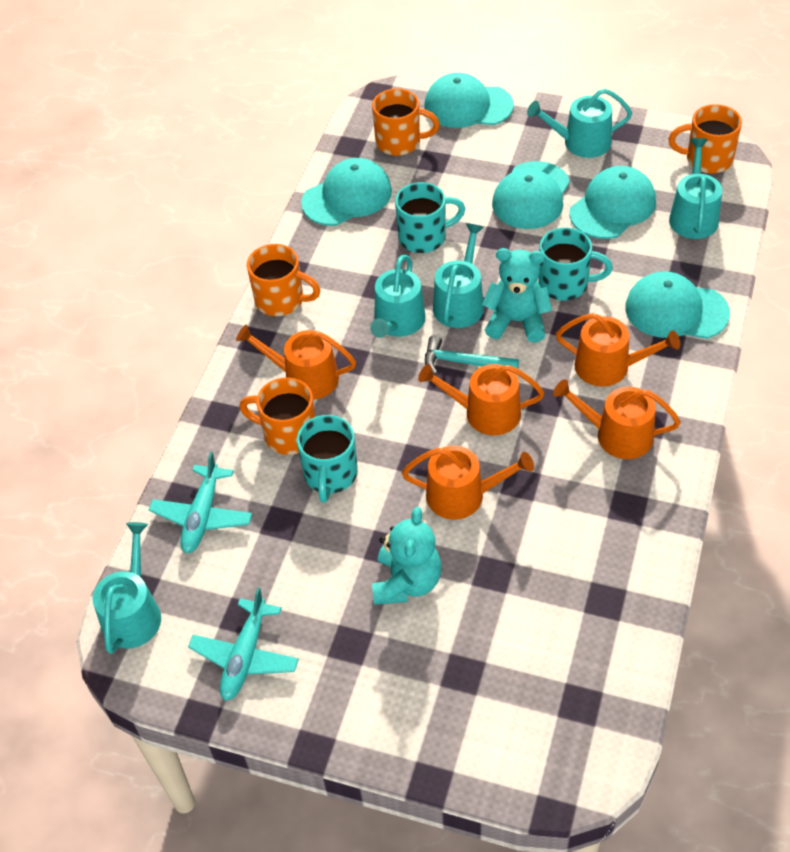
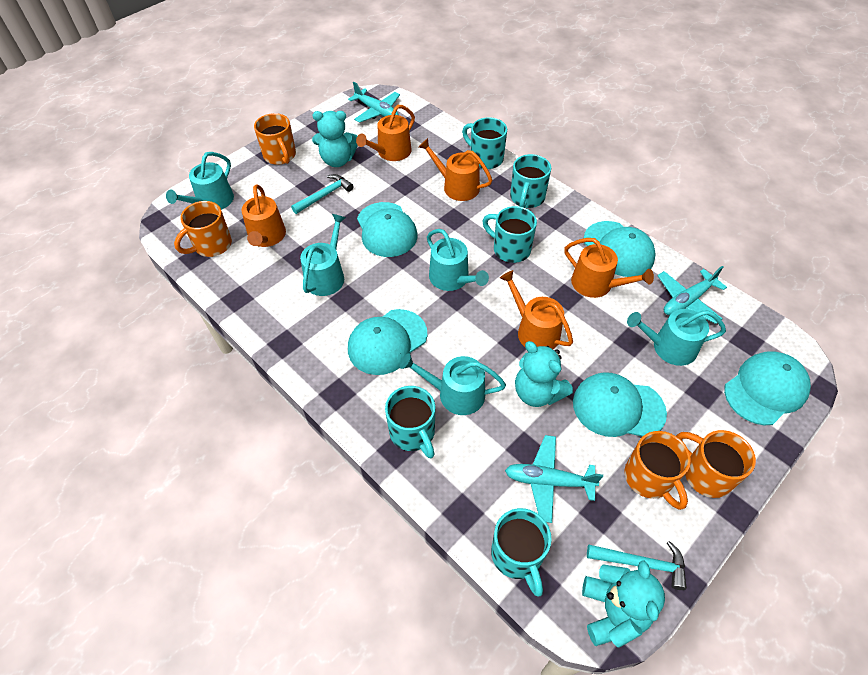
turquoise hammer: 1 -> 2
turquoise mug: 3 -> 5
turquoise plane: 2 -> 3
turquoise teddy bear: 2 -> 3

